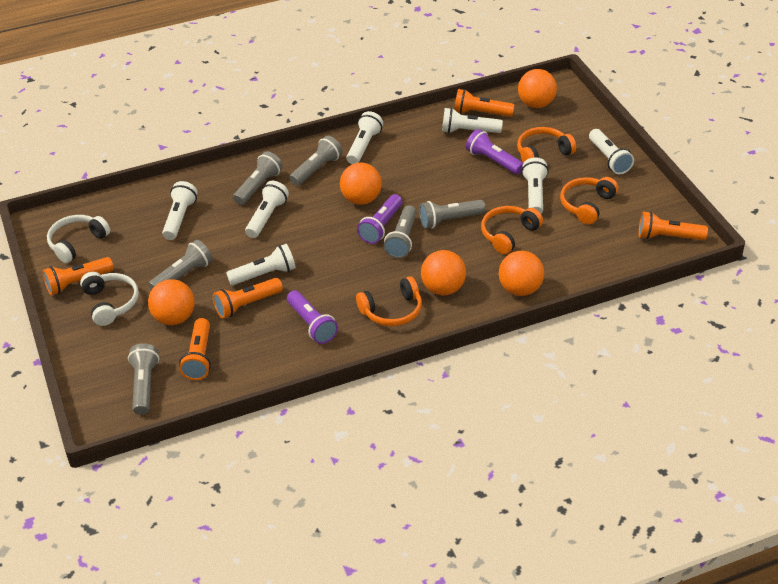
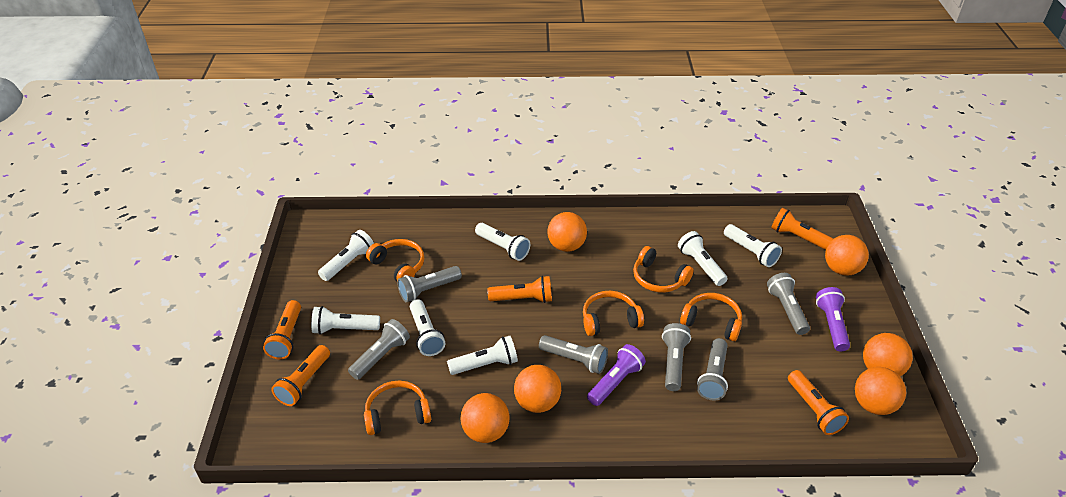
orange ball: 5 -> 6
orange headphones: 4 -> 5
purple flashlight: 3 -> 2
white headphones: 2 -> 0

